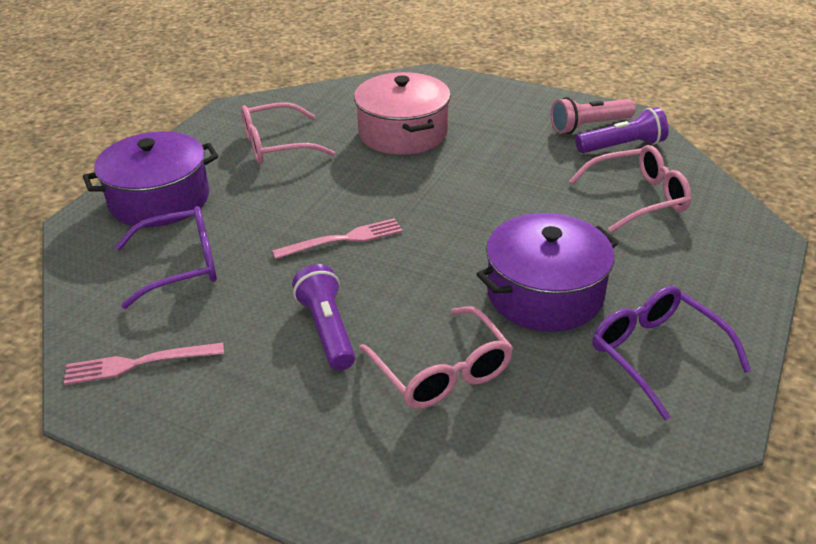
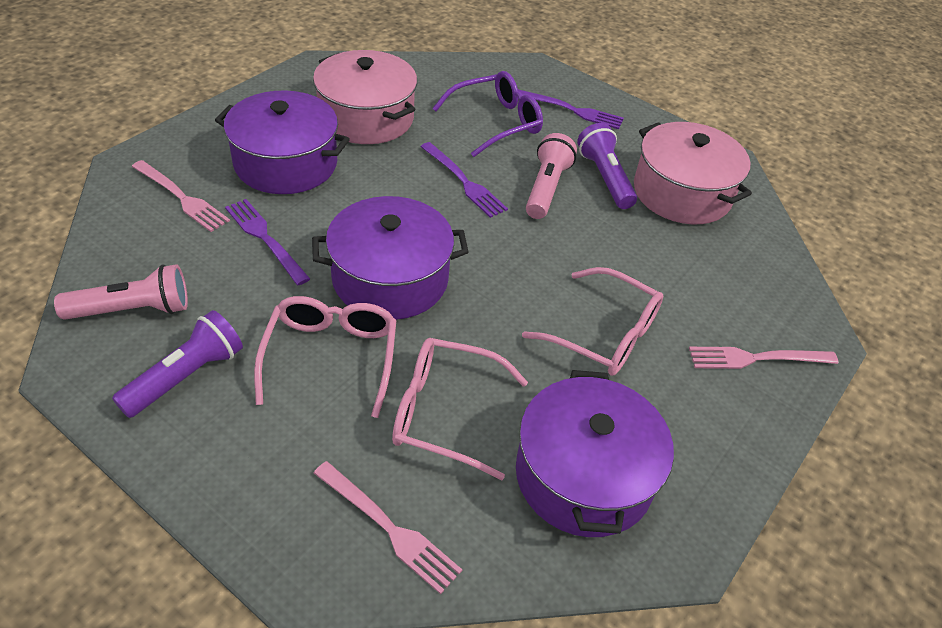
pink flashlight: 1 -> 2
pink fork: 2 -> 3
pink pot: 1 -> 2
purple fork: 0 -> 3
purple glasses: 2 -> 1
purple pot: 2 -> 3

